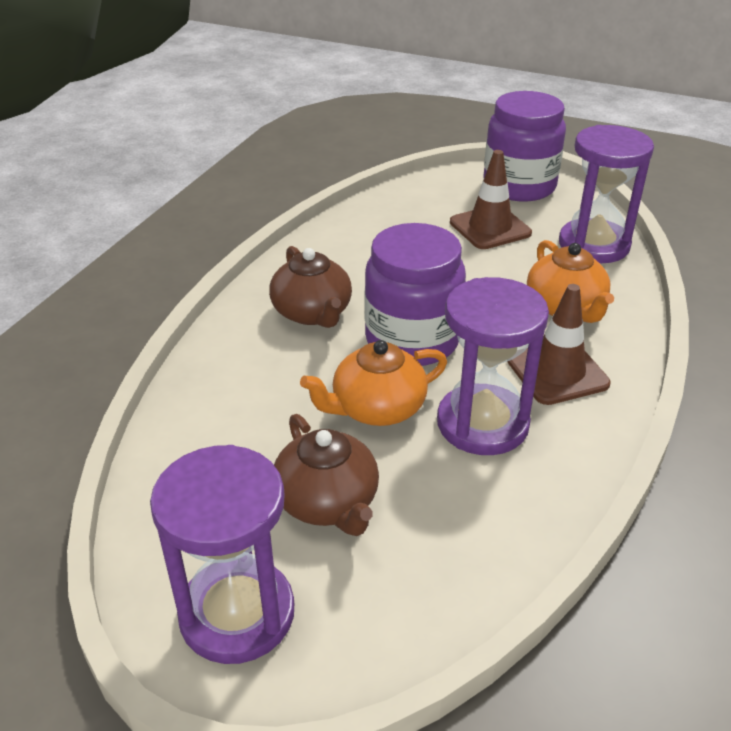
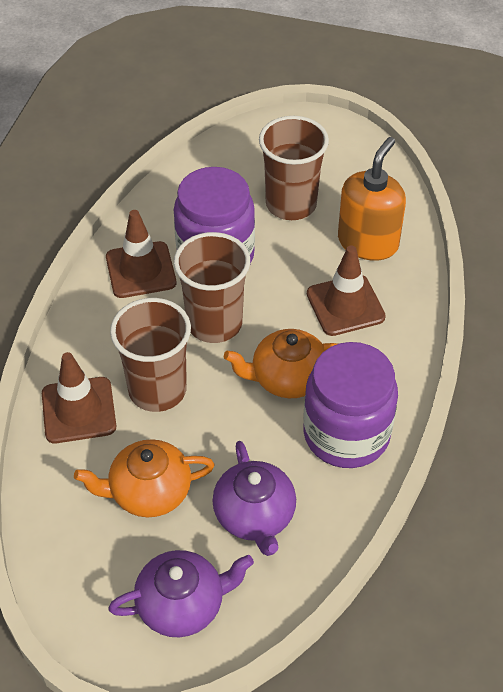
brown cup: 0 -> 3
brown teapot: 2 -> 0
brown traffic cone: 2 -> 3
orange soap dispenser: 0 -> 1
purple hourglass: 3 -> 0
purple teapot: 0 -> 2

